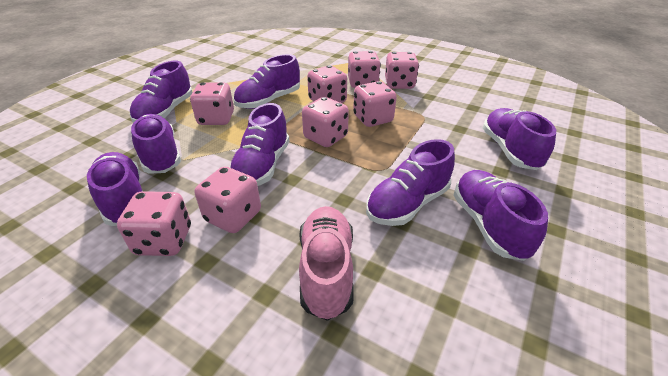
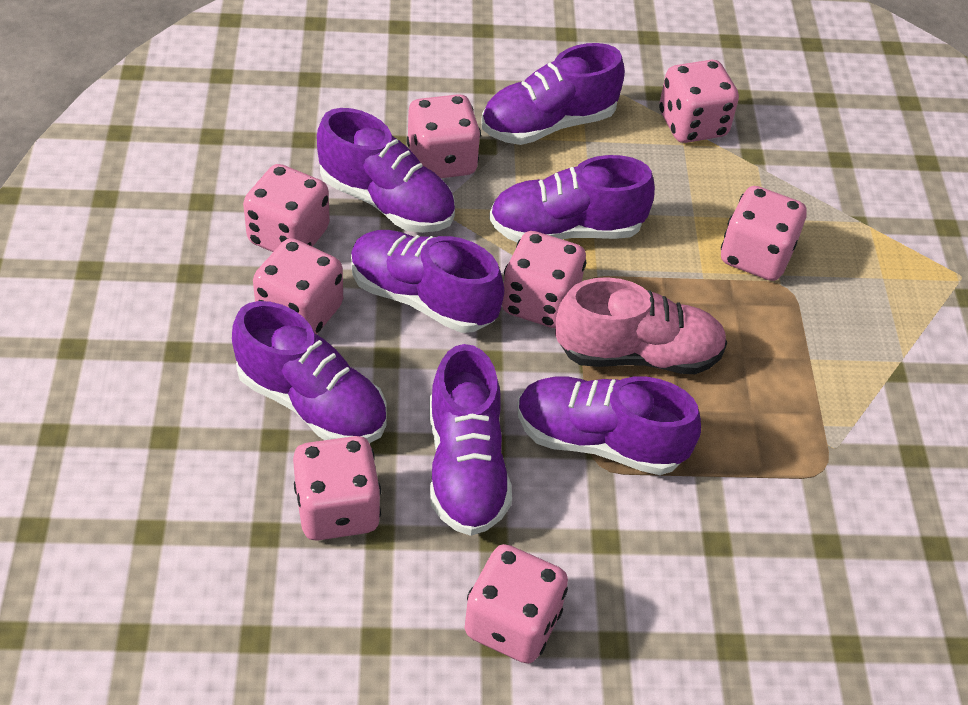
purple shoe: 8 -> 7

